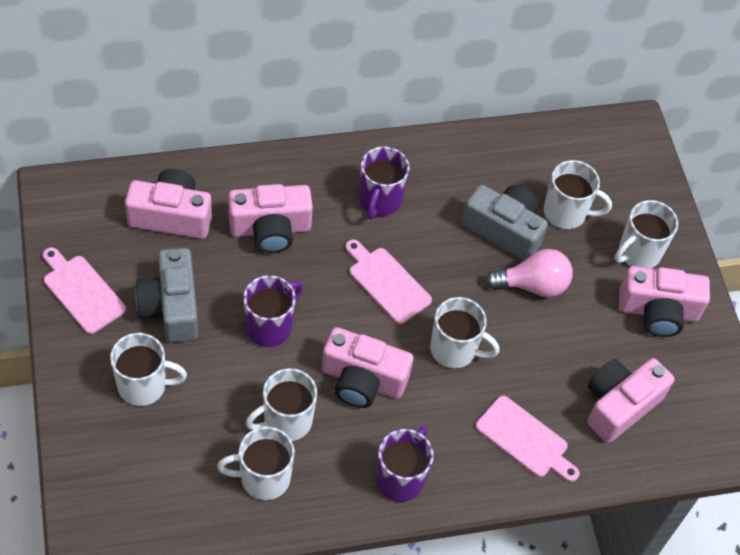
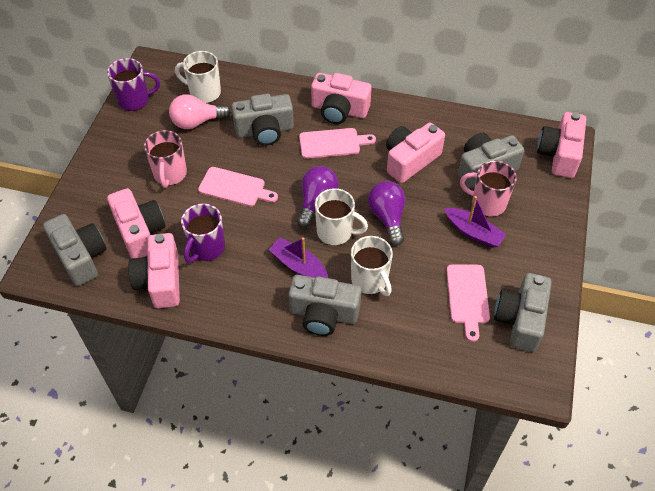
grey camera: 2 -> 5
pink mug: 0 -> 2
purple boat: 0 -> 2
purple light bulb: 0 -> 2
purple mug: 3 -> 2
white mug: 6 -> 3

